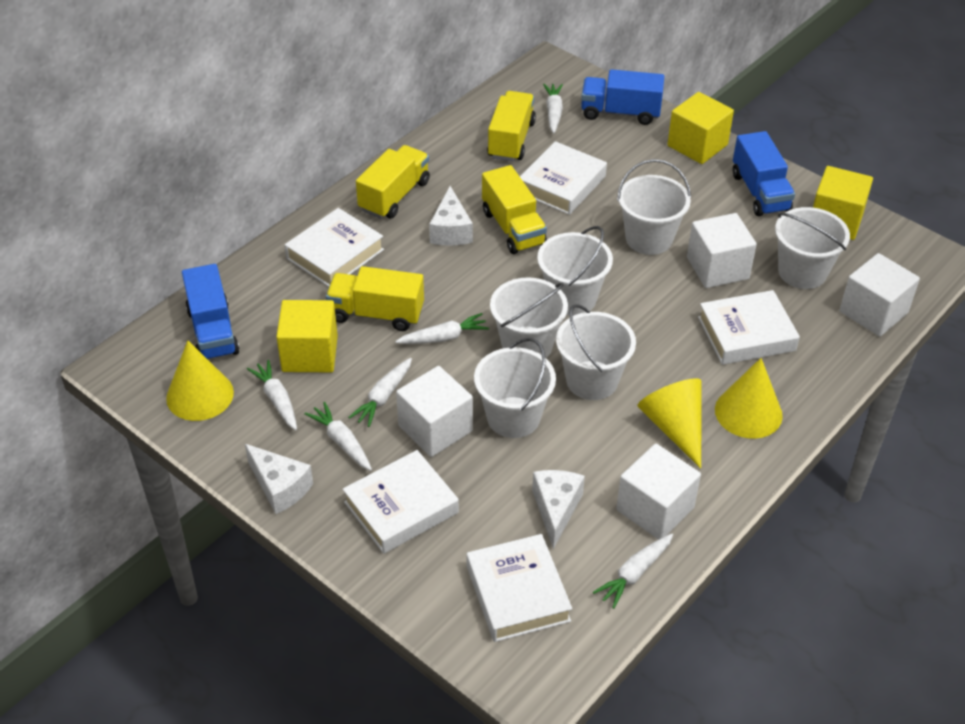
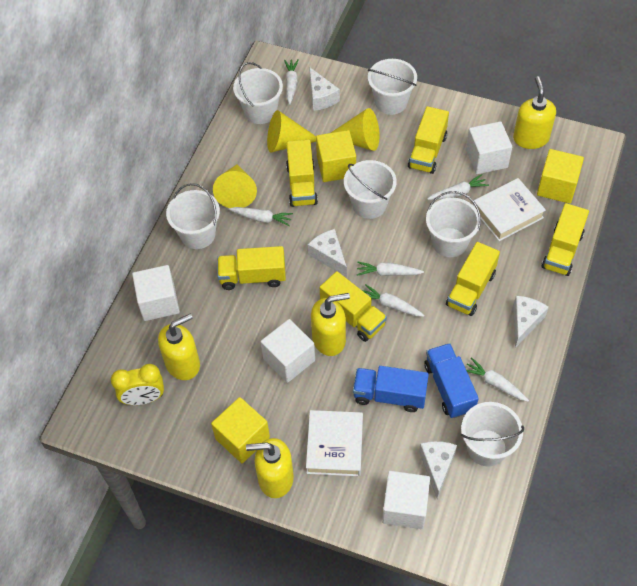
blue truck: 3 -> 2
white book: 5 -> 2
white cheese: 3 -> 4
yellow clock: 0 -> 1
yellow soap dispenser: 0 -> 4
yellow truck: 4 -> 6

